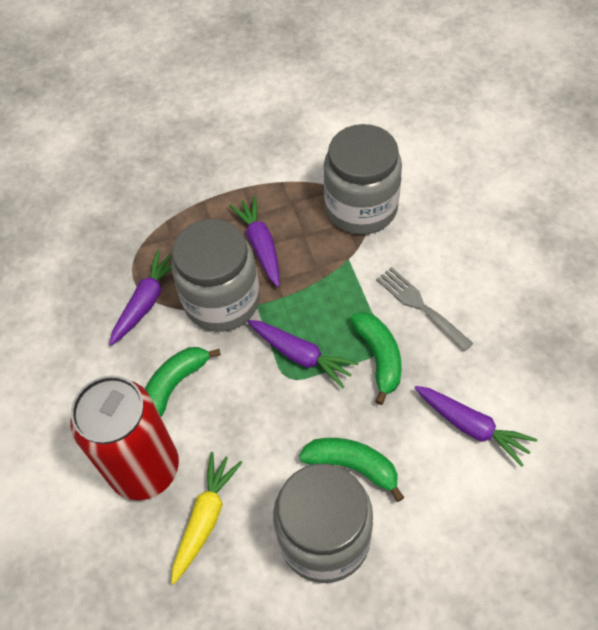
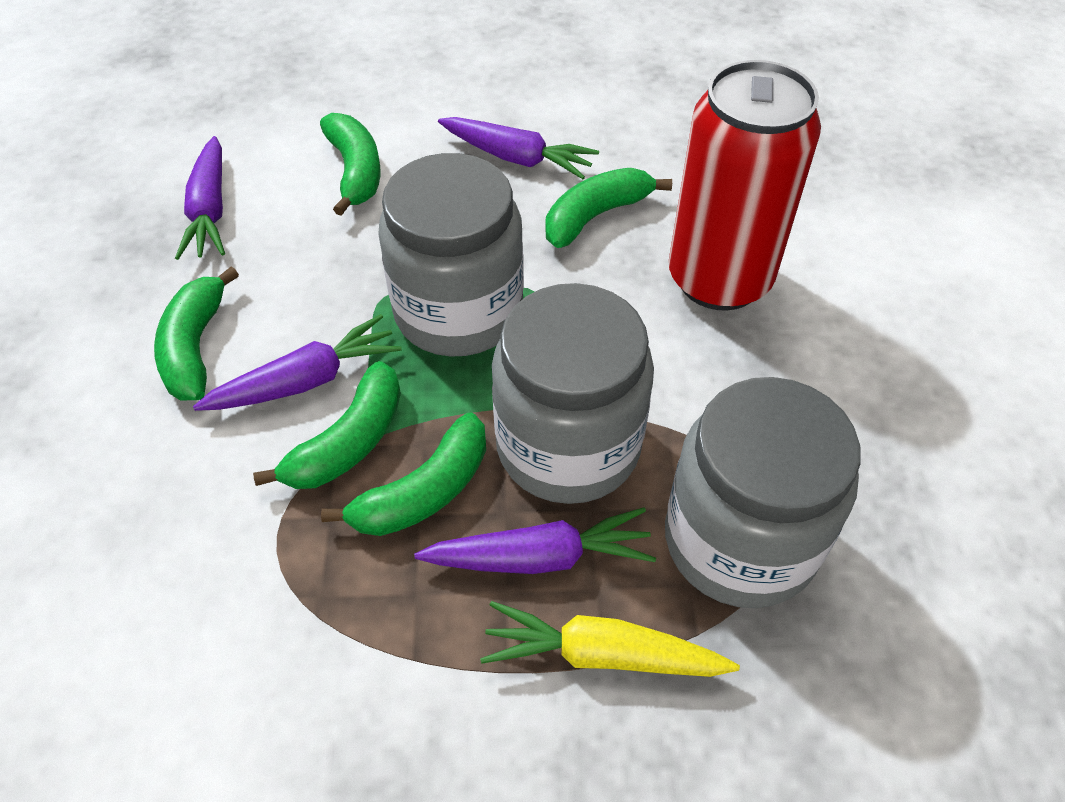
green banana: 3 -> 5
grey fork: 1 -> 0

